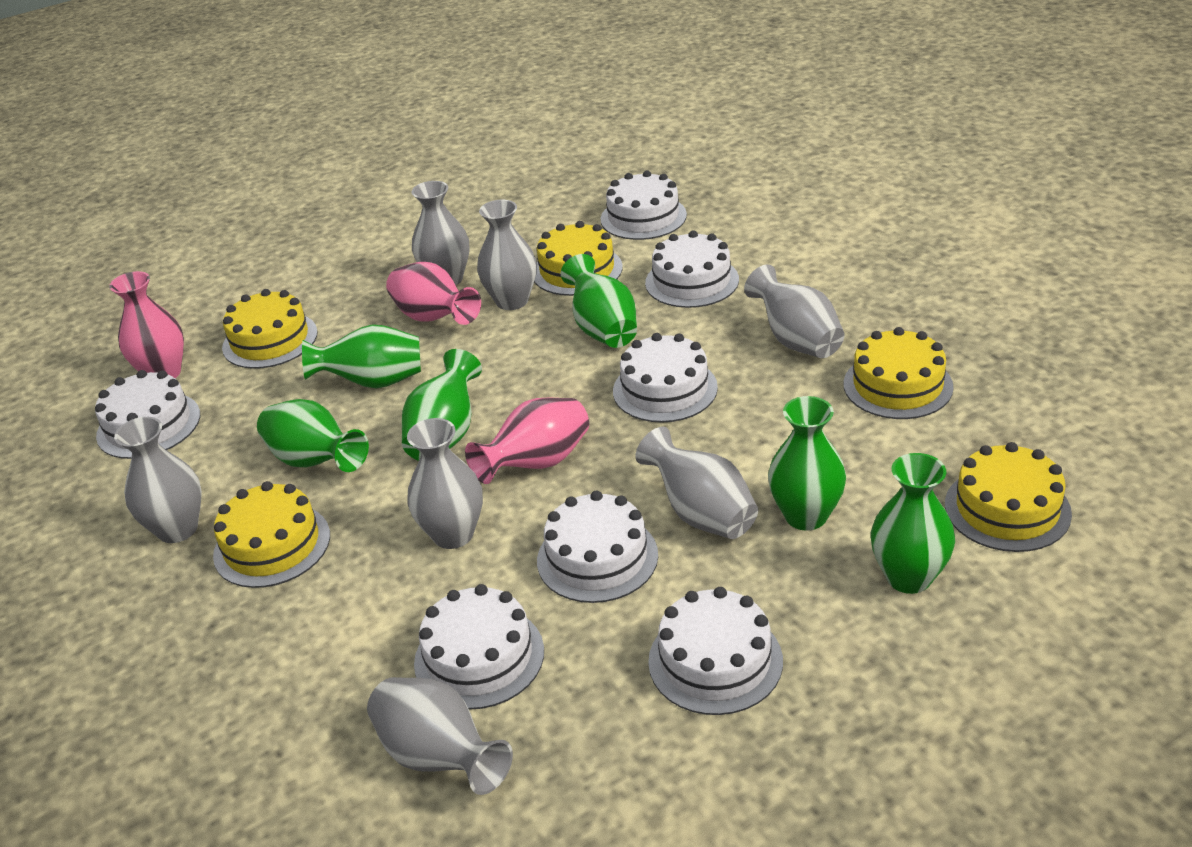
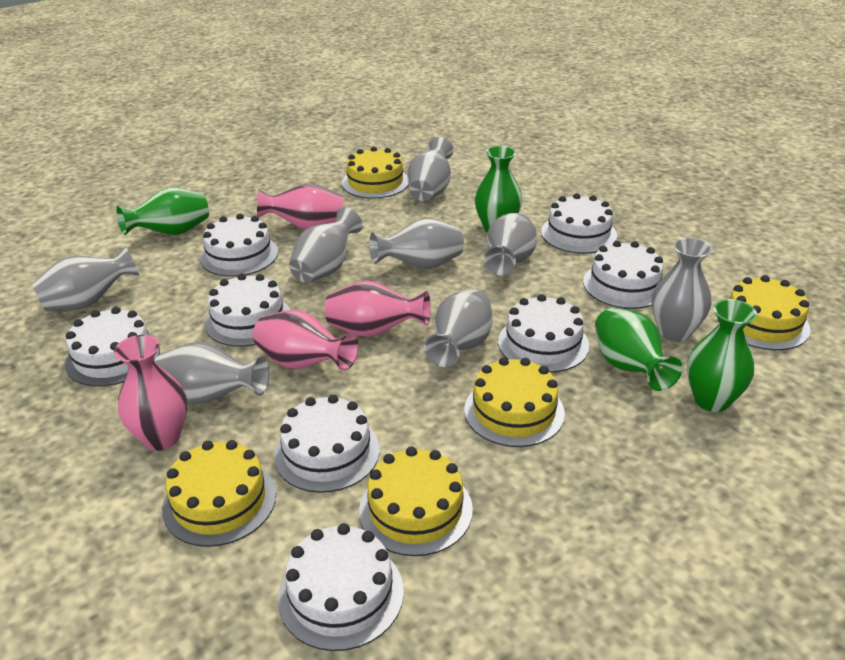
green vase: 6 -> 4
grey vase: 7 -> 8
pink vase: 3 -> 4
white cake: 7 -> 8

